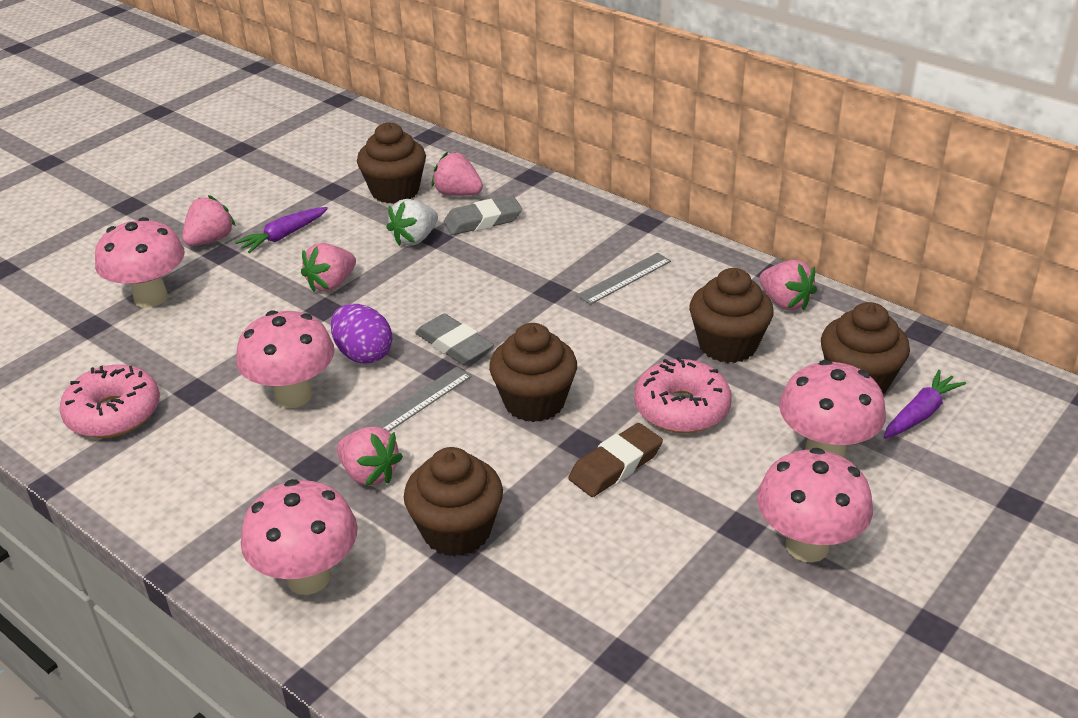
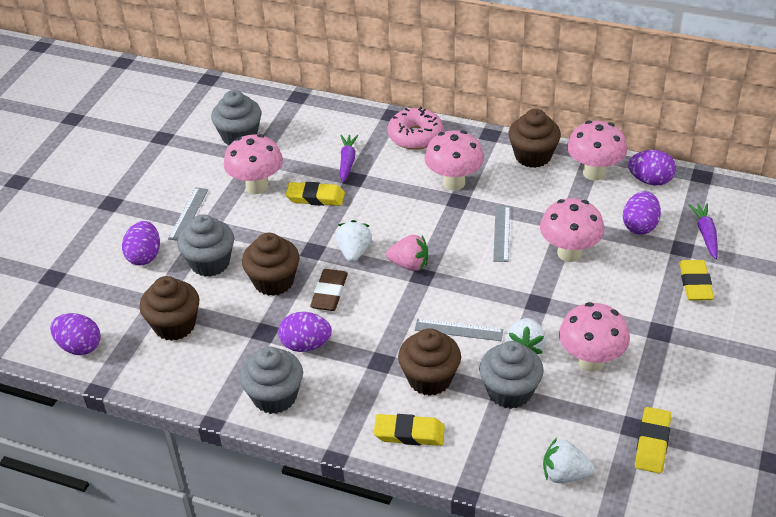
brown cupcake: 5 -> 4
grey cupcake: 0 -> 4
grey eraser: 2 -> 0
grey ruler: 2 -> 3
pink donut: 2 -> 1
pink strawberry: 5 -> 1
purple egg: 1 -> 5
white strawberry: 1 -> 3
yellow eraser: 0 -> 4

